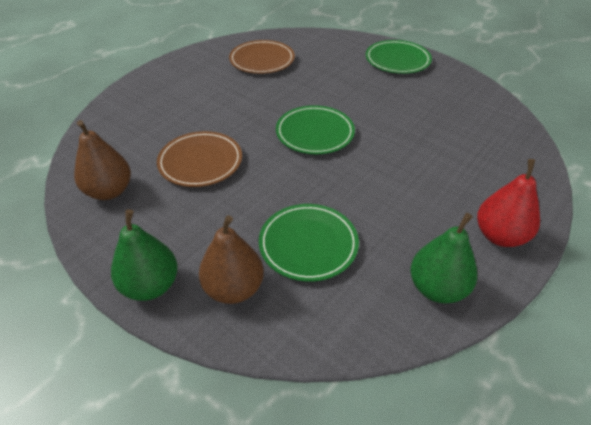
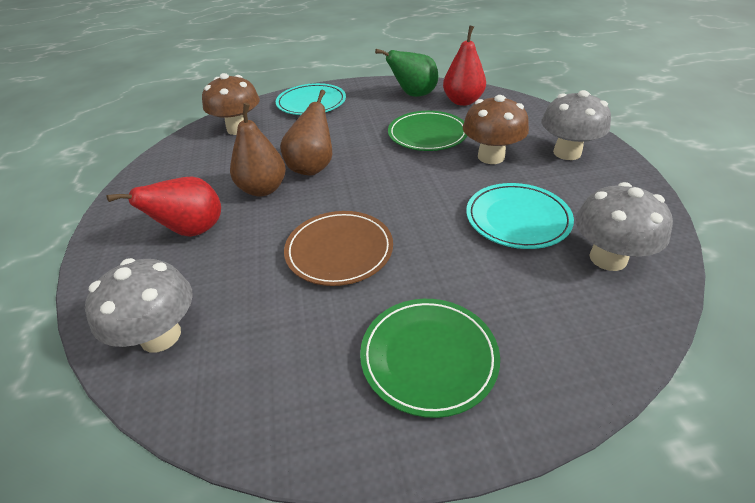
brown mushroom: 0 -> 2
brown plate: 2 -> 1
green pear: 2 -> 1
green plate: 3 -> 2
grey mushroom: 0 -> 3
red pear: 1 -> 2
turquoise plate: 0 -> 2

